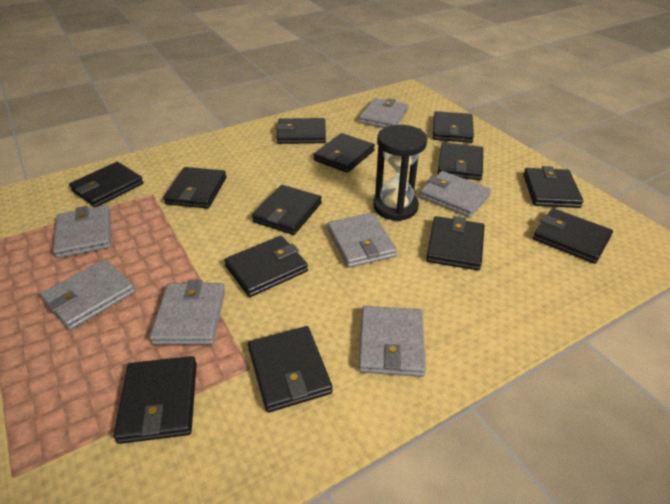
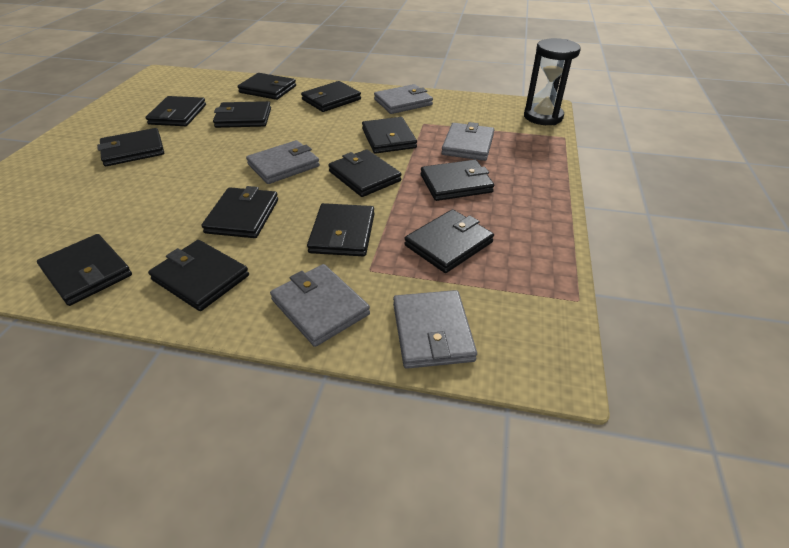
grey wallet: 7 -> 5

